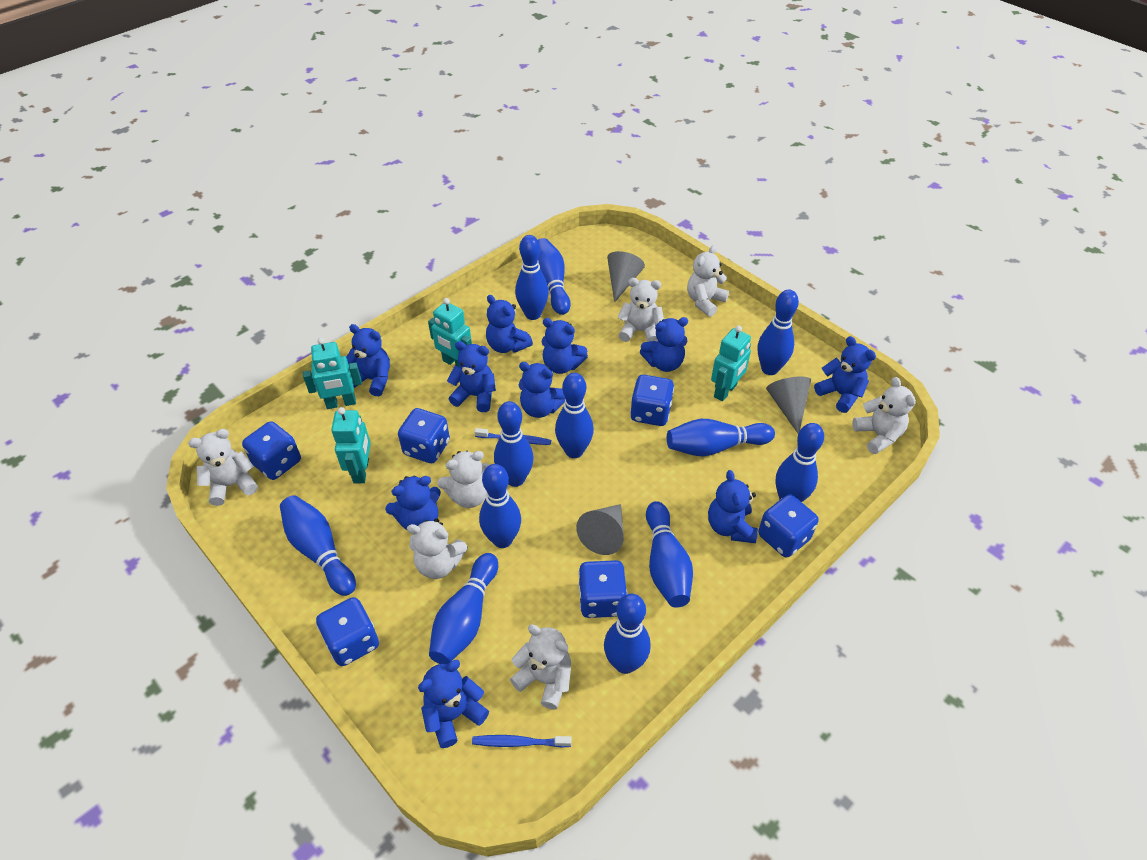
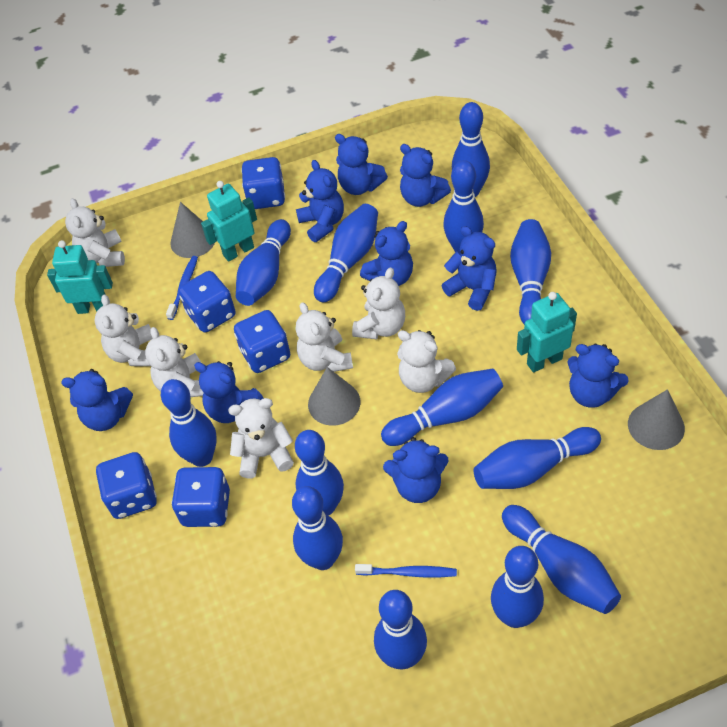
blue bowling pin: 12 -> 13
blue dice: 6 -> 5
blue teddy bear: 10 -> 9
turquoise robot: 4 -> 3

